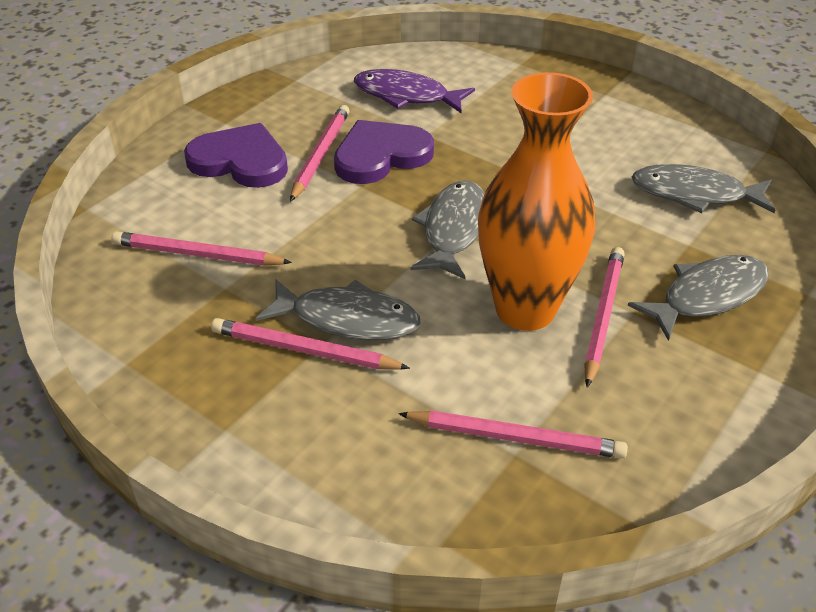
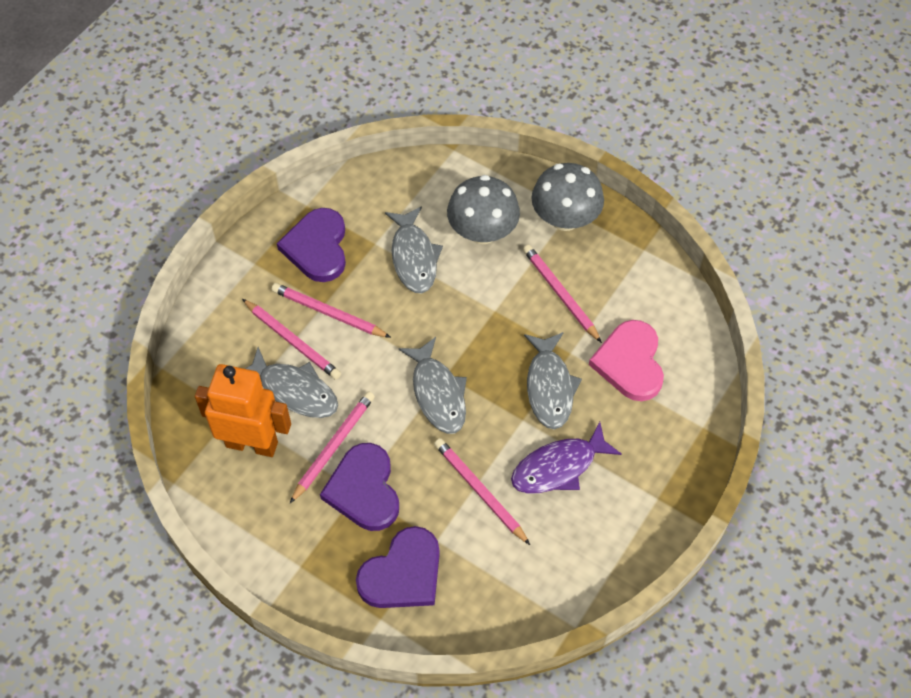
grey mushroom: 0 -> 2
orange robot: 0 -> 1
orange vase: 1 -> 0
pink heart: 0 -> 1
purple heart: 2 -> 3

